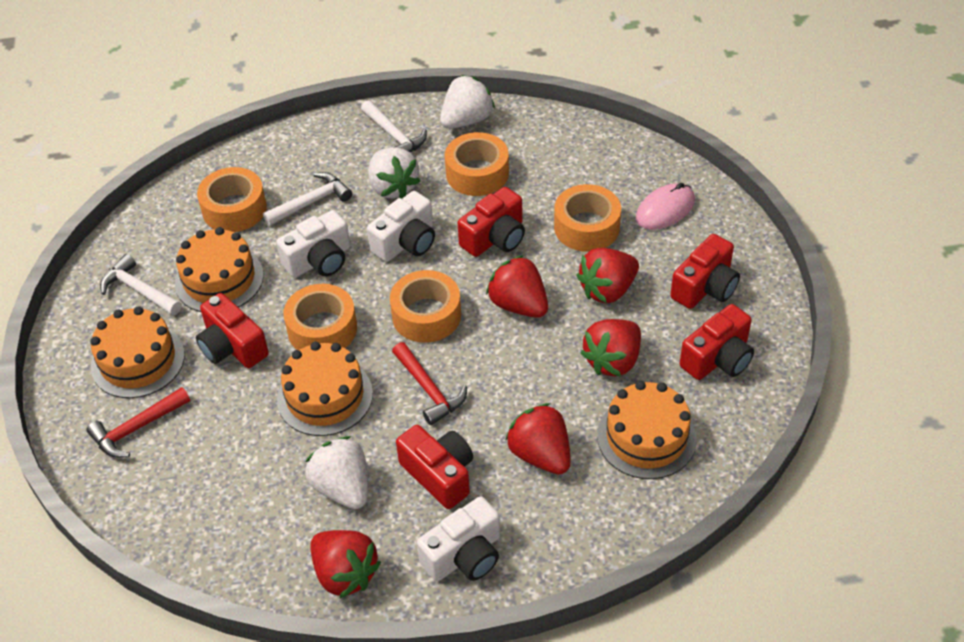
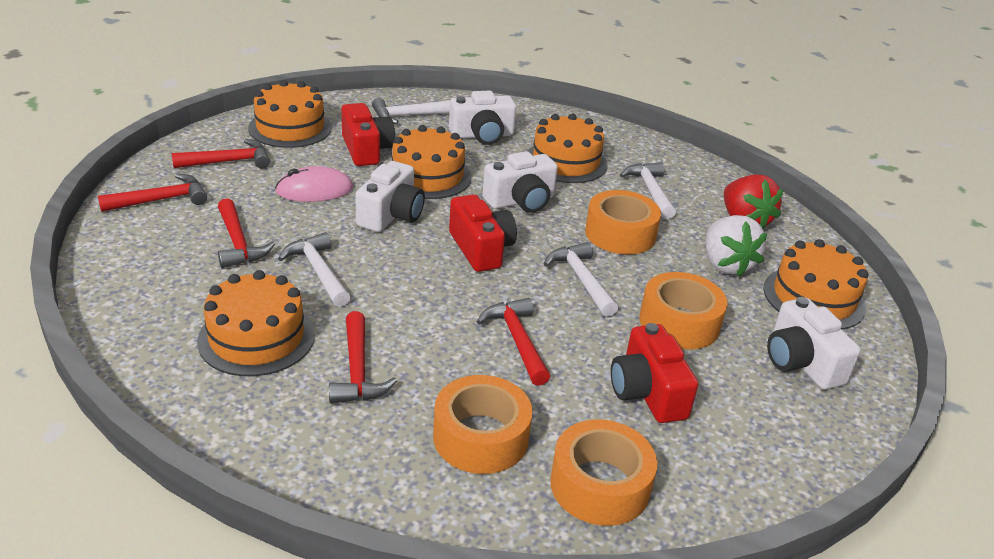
orange cake: 4 -> 5
orange tape: 5 -> 4
red camera: 5 -> 3
red hammer: 2 -> 5
red strawberry: 5 -> 1
white camera: 3 -> 4
white hammer: 3 -> 4
white strawberry: 3 -> 1

